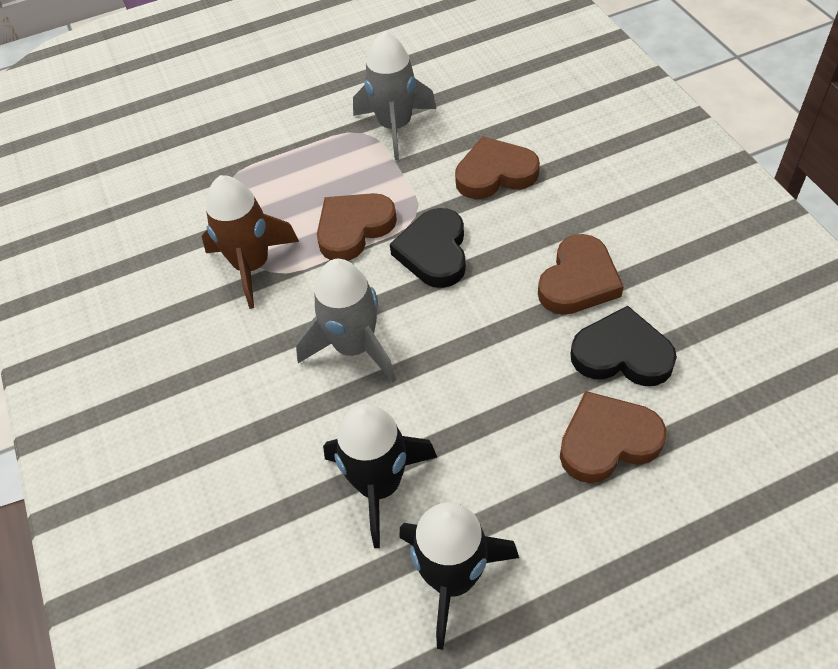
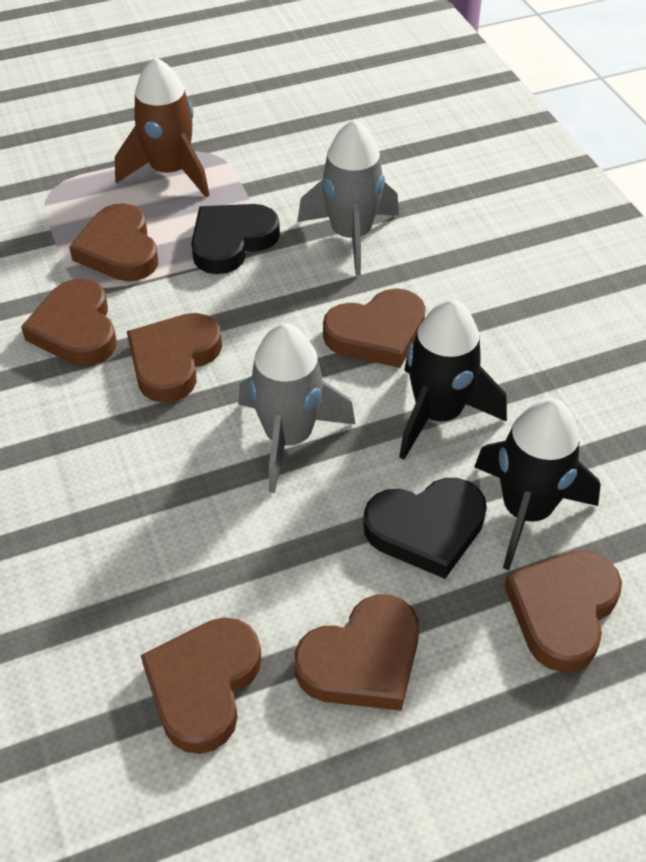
brown heart: 4 -> 7

